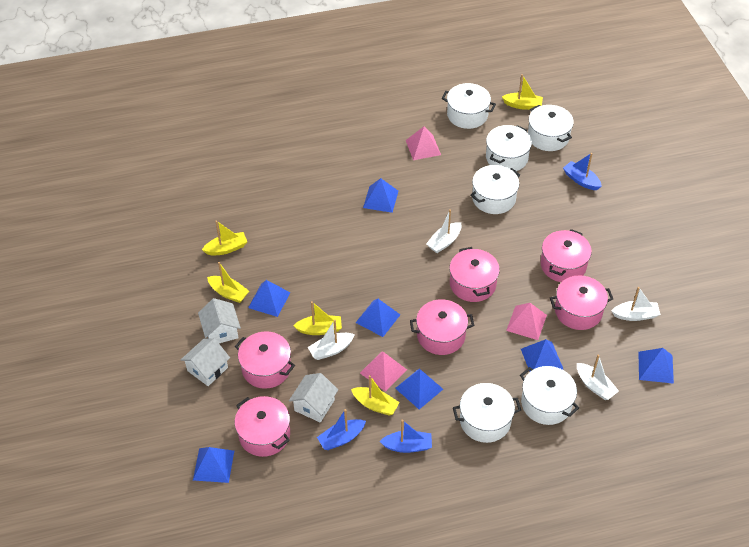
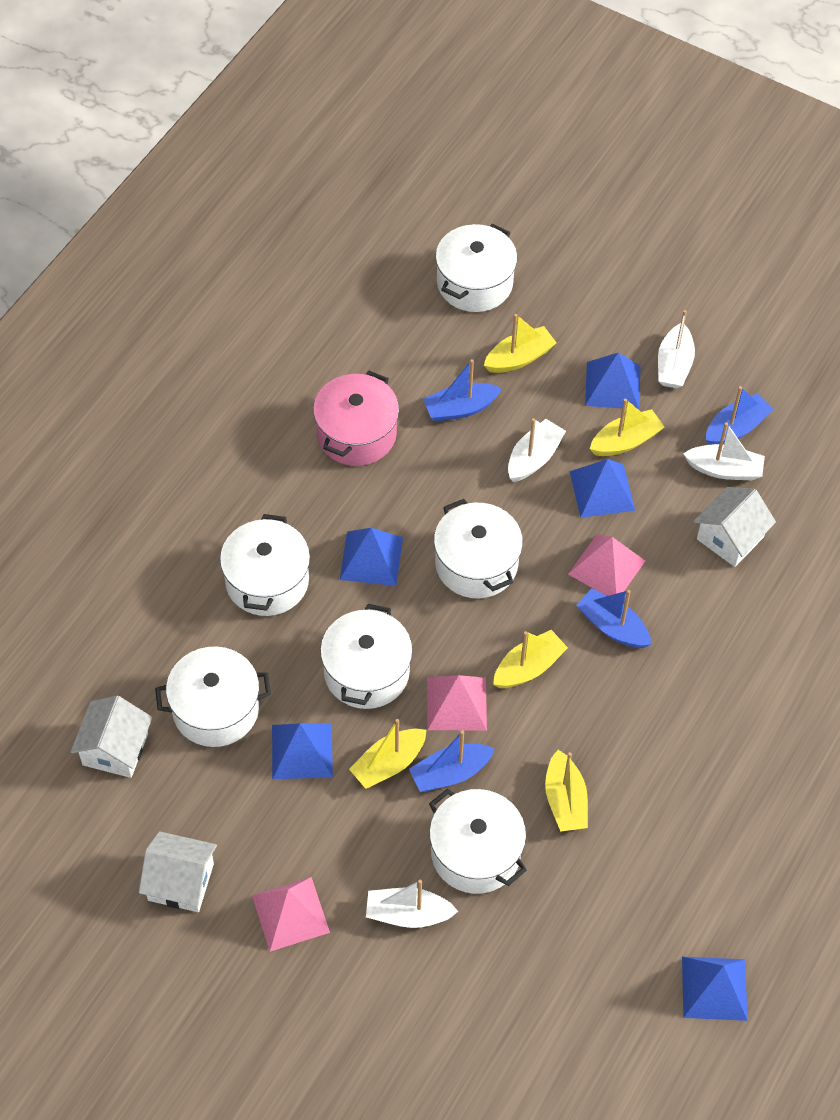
blue boat: 3 -> 4
blue pyramid: 7 -> 5
pink pot: 6 -> 1

